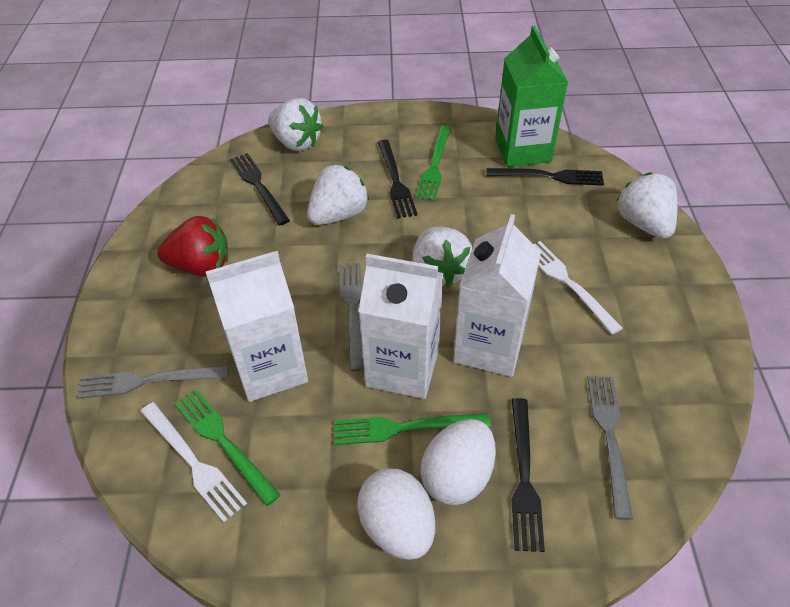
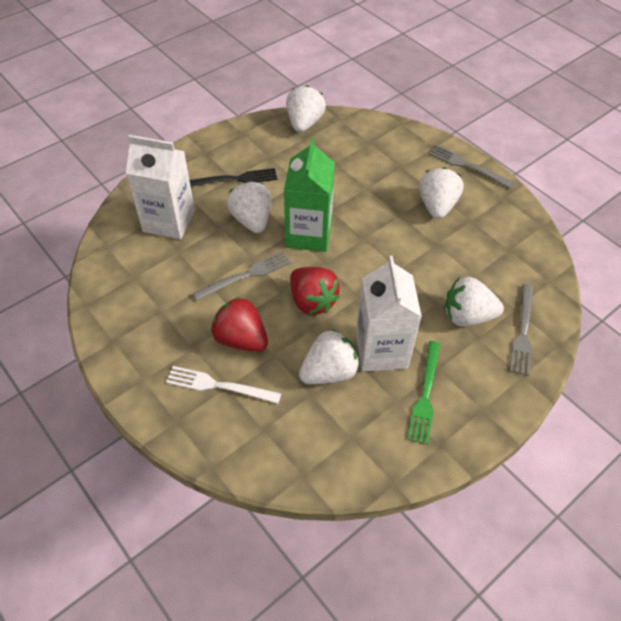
black fork: 4 -> 1
green fork: 3 -> 1
red strawberry: 1 -> 2
white carton: 3 -> 2
white egg: 2 -> 0
white fork: 2 -> 1
white strawberry: 4 -> 5

